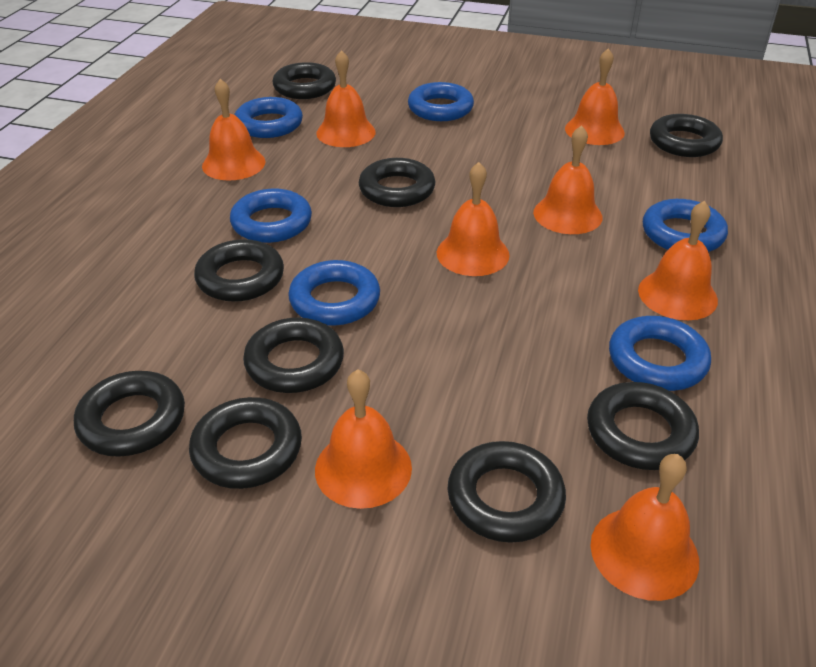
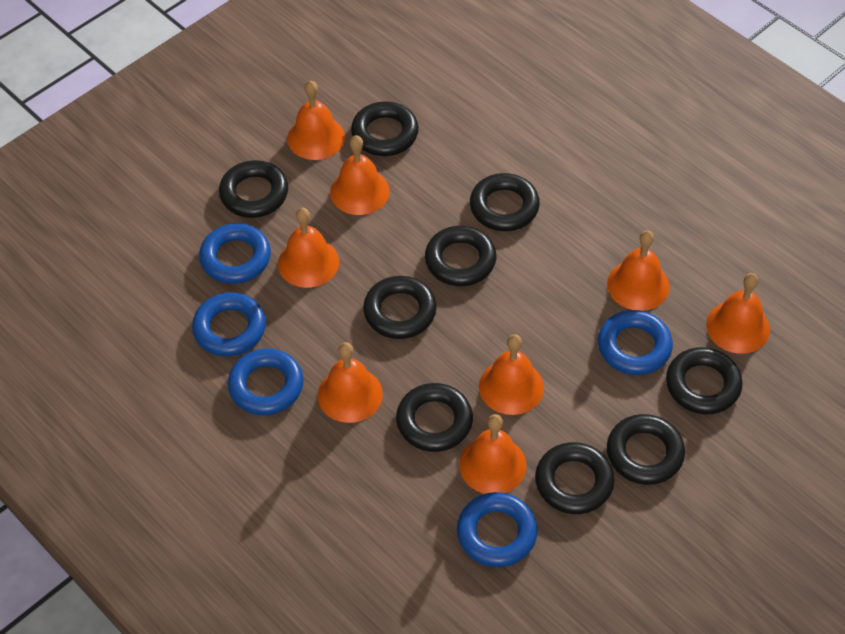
blue ring: 6 -> 5

